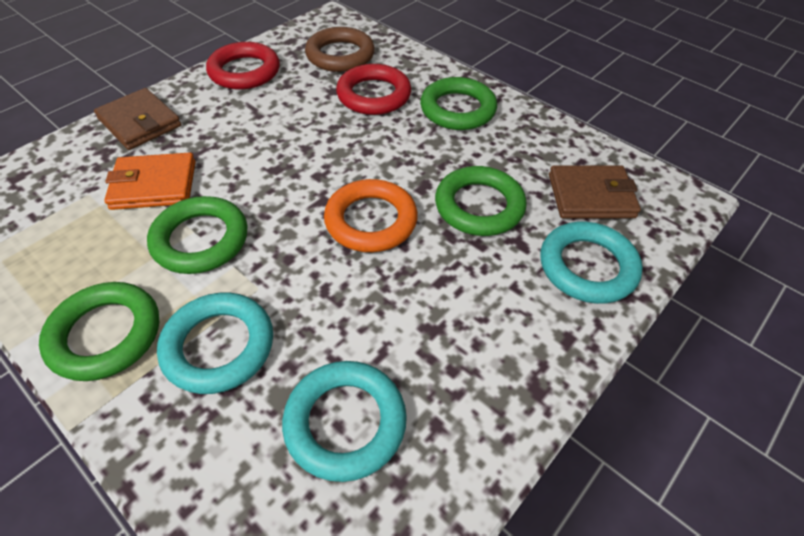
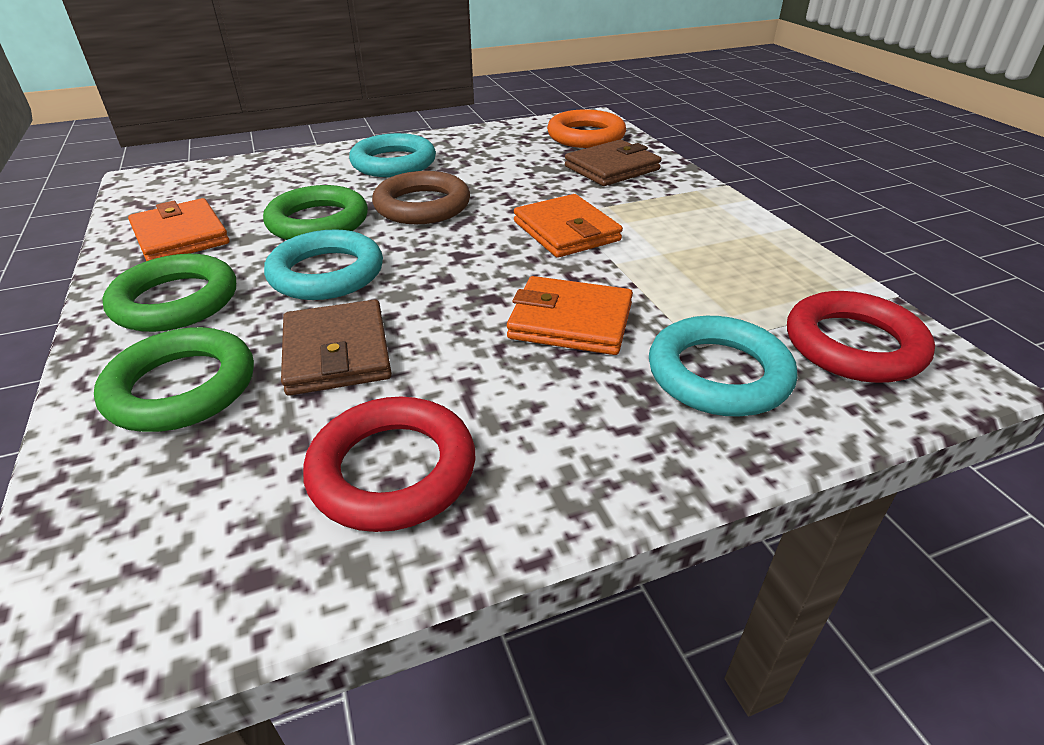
green ring: 4 -> 3
orange wallet: 1 -> 3

